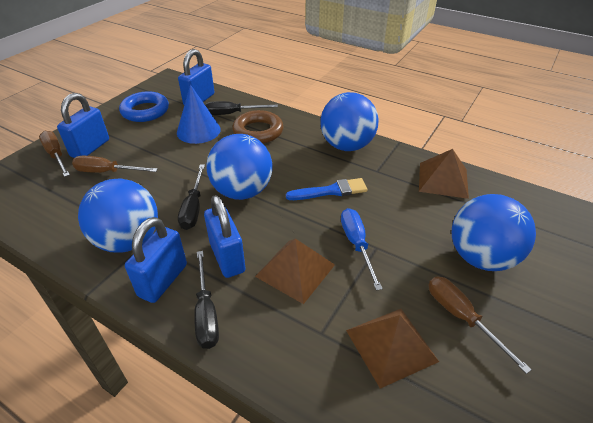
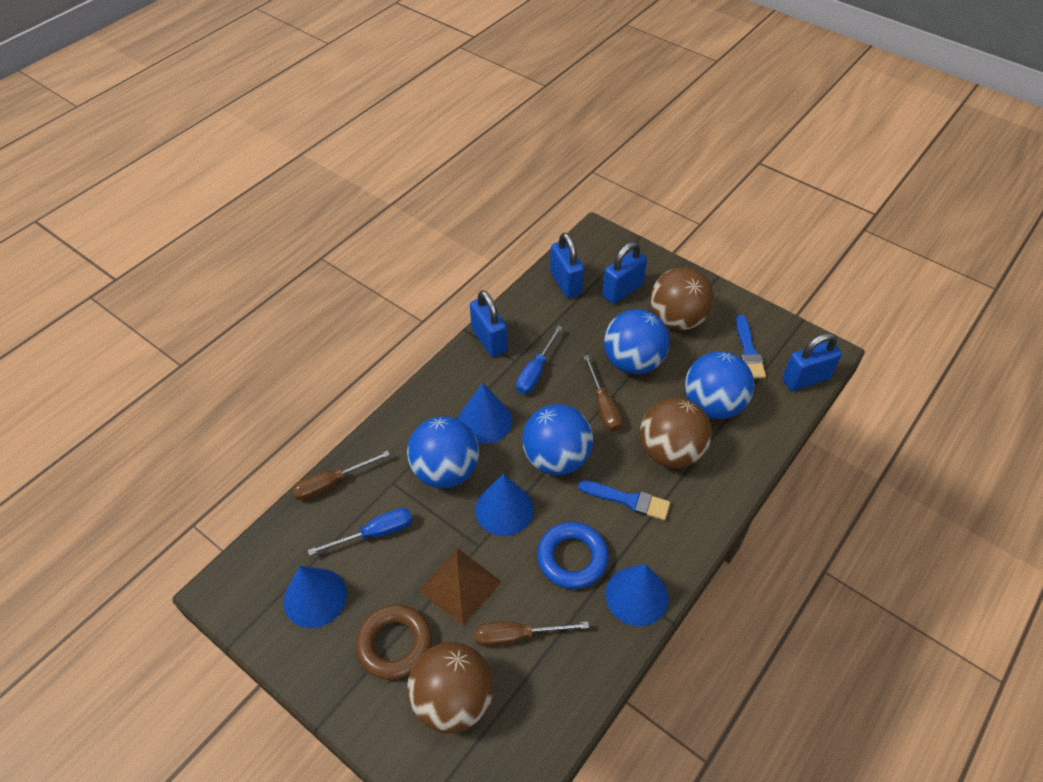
black screwdriver: 3 -> 0
blue brush: 1 -> 2
blue cone: 1 -> 4
blue screwdriver: 1 -> 2
brown ball: 0 -> 3
brown pyramid: 3 -> 1

